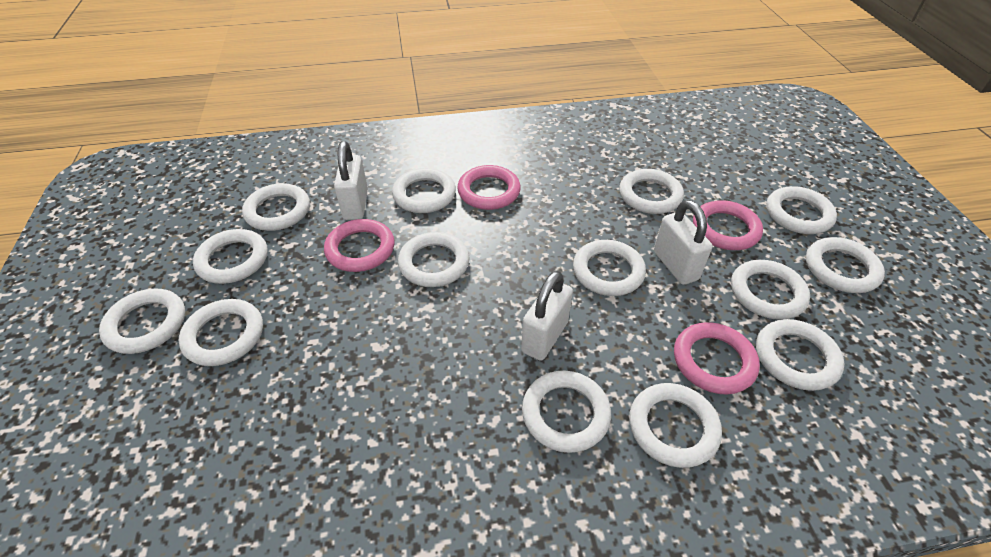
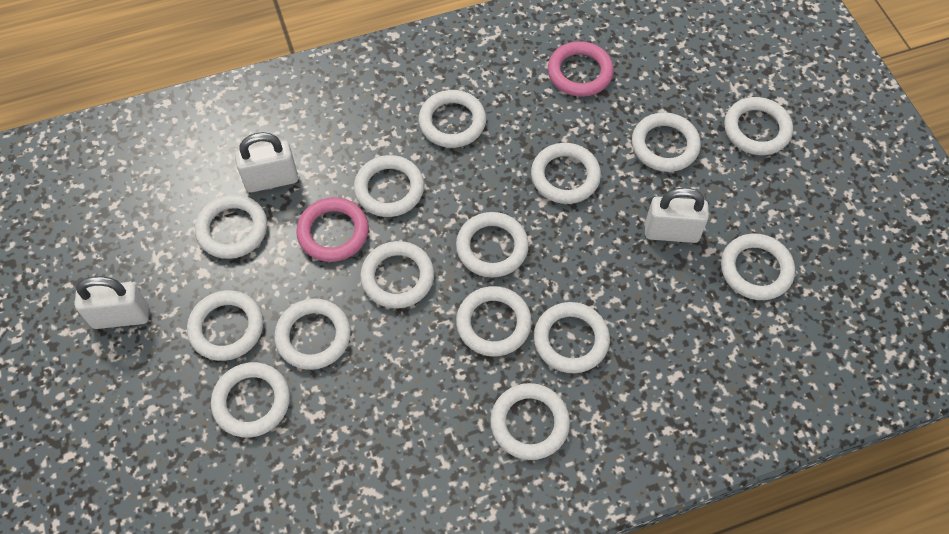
pink ring: 4 -> 2
white ring: 14 -> 15

